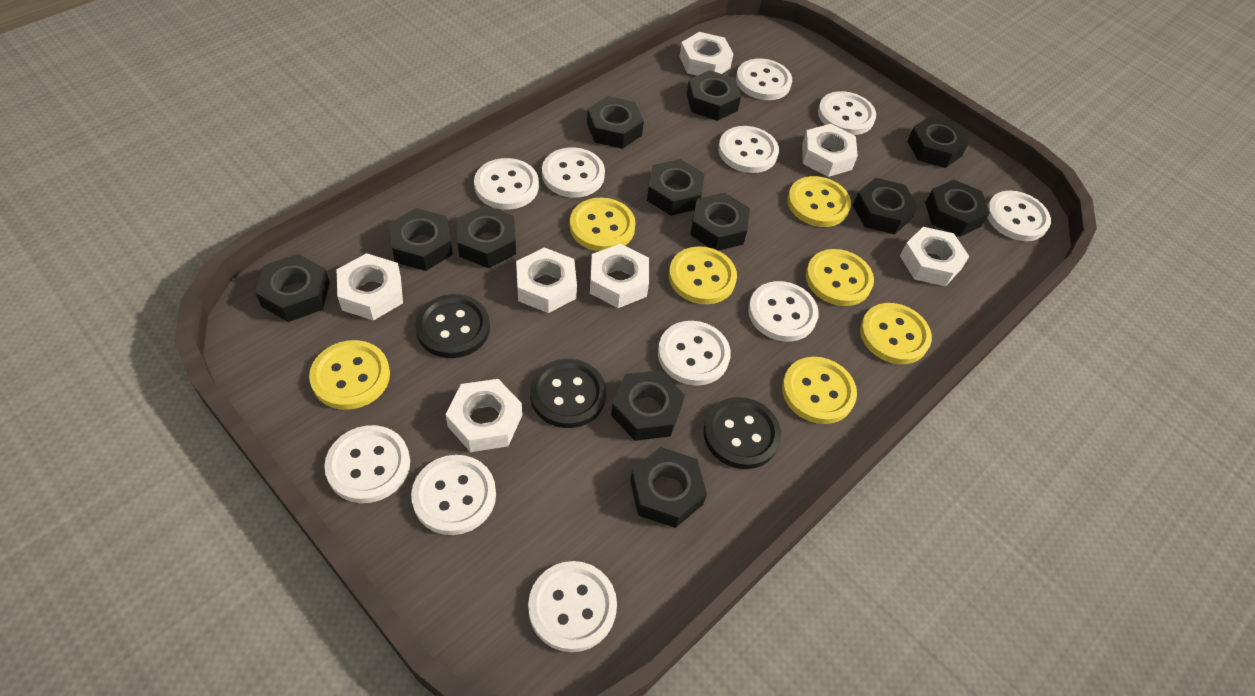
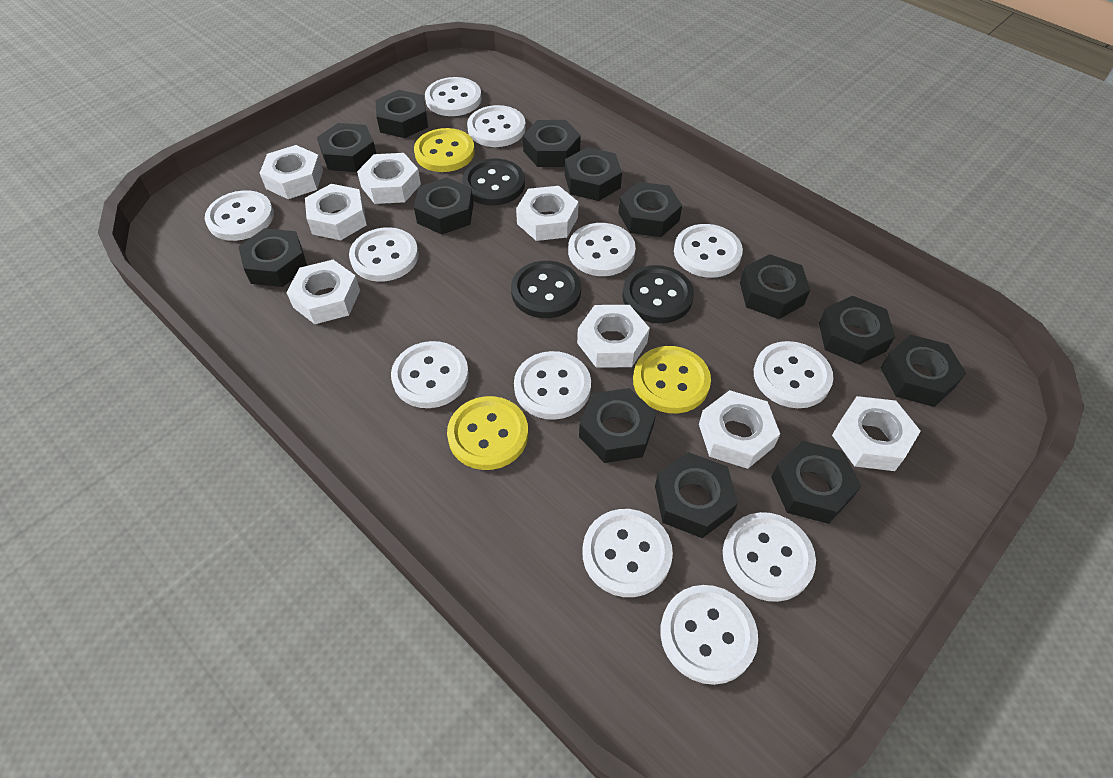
black nut: 12 -> 13
white button: 11 -> 12
white nut: 7 -> 8
yellow button: 7 -> 3

